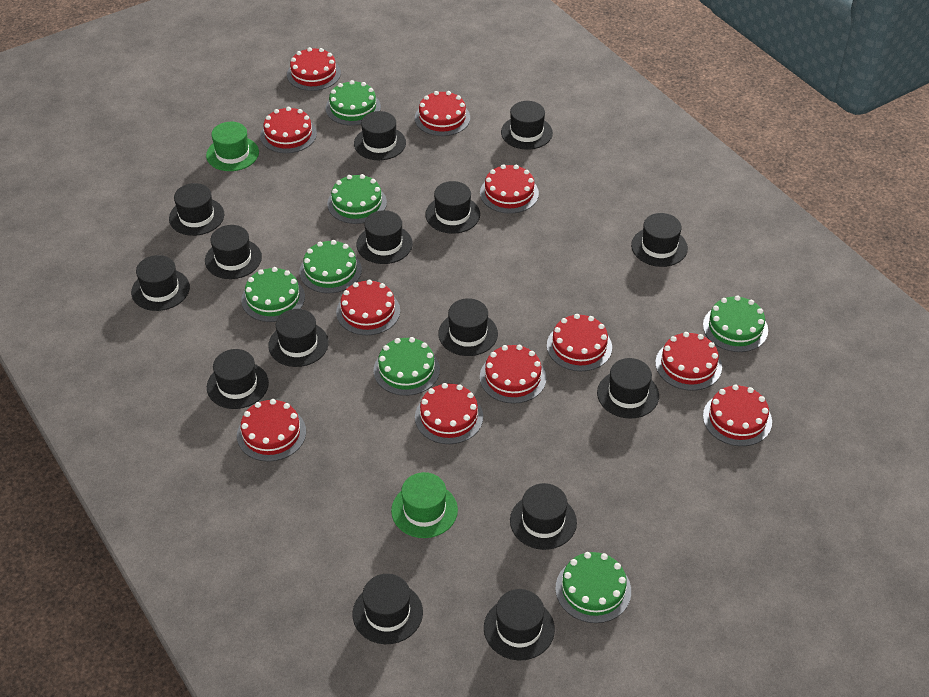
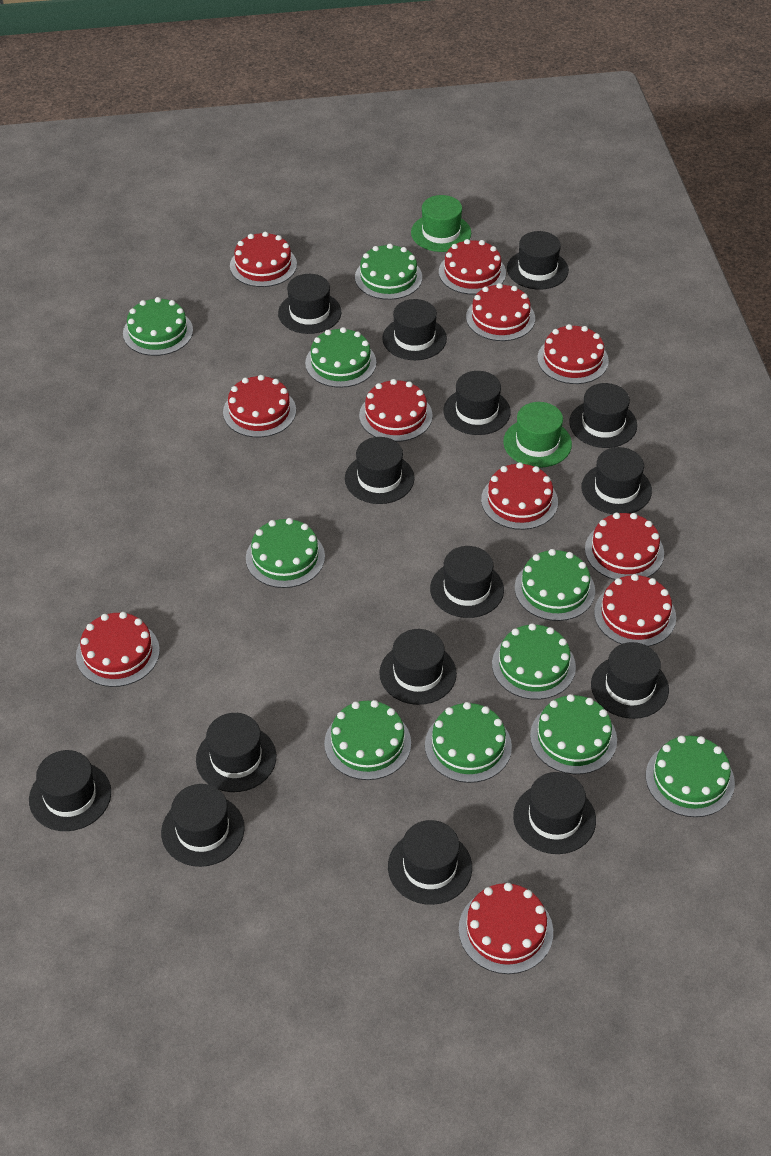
green cake: 7 -> 10

